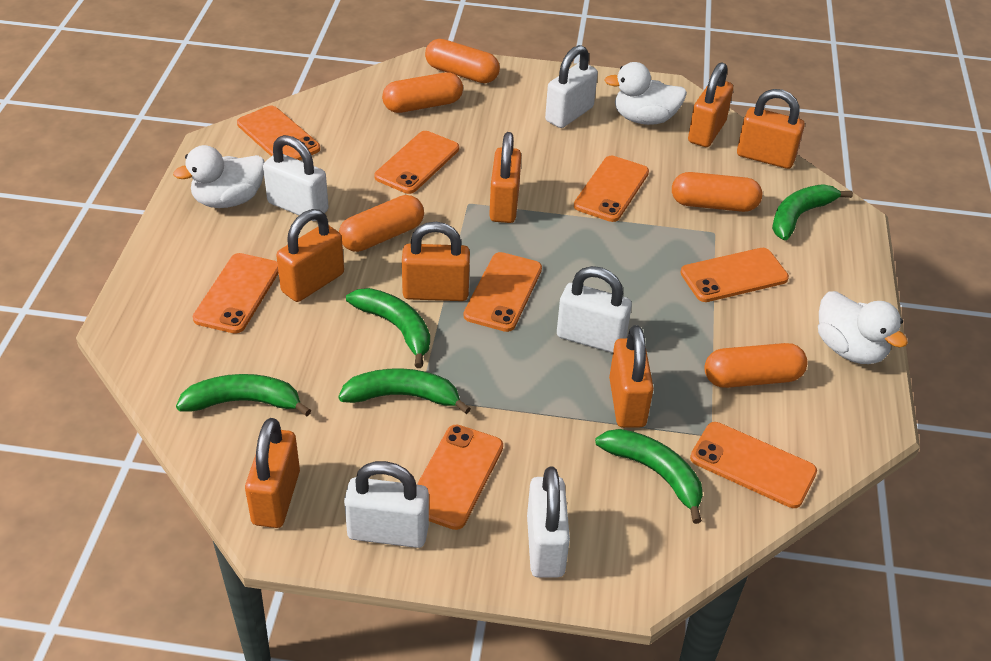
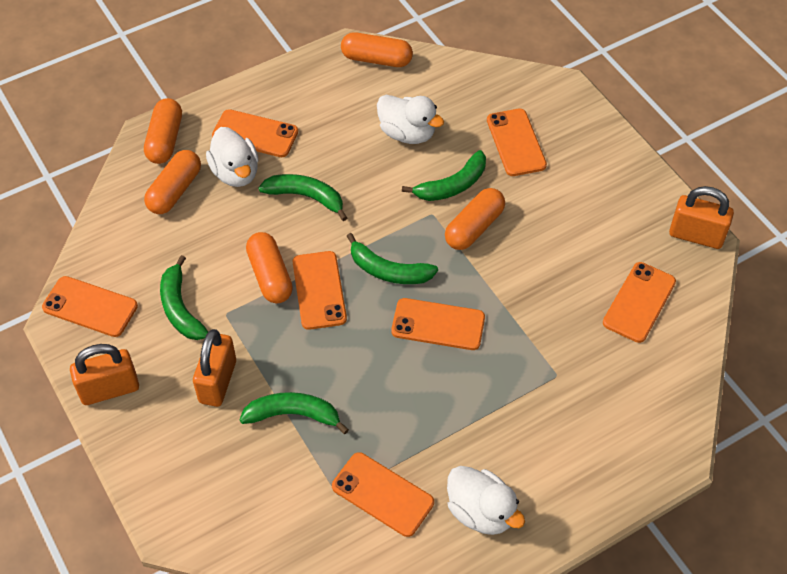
orange padlock: 7 -> 3
orange phone: 8 -> 7
white padlock: 5 -> 0

